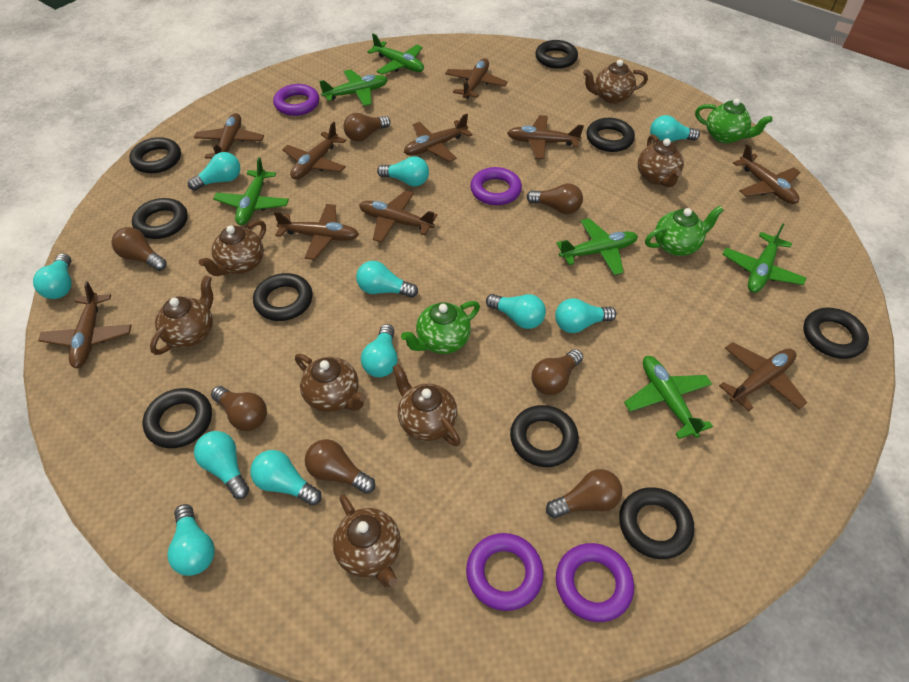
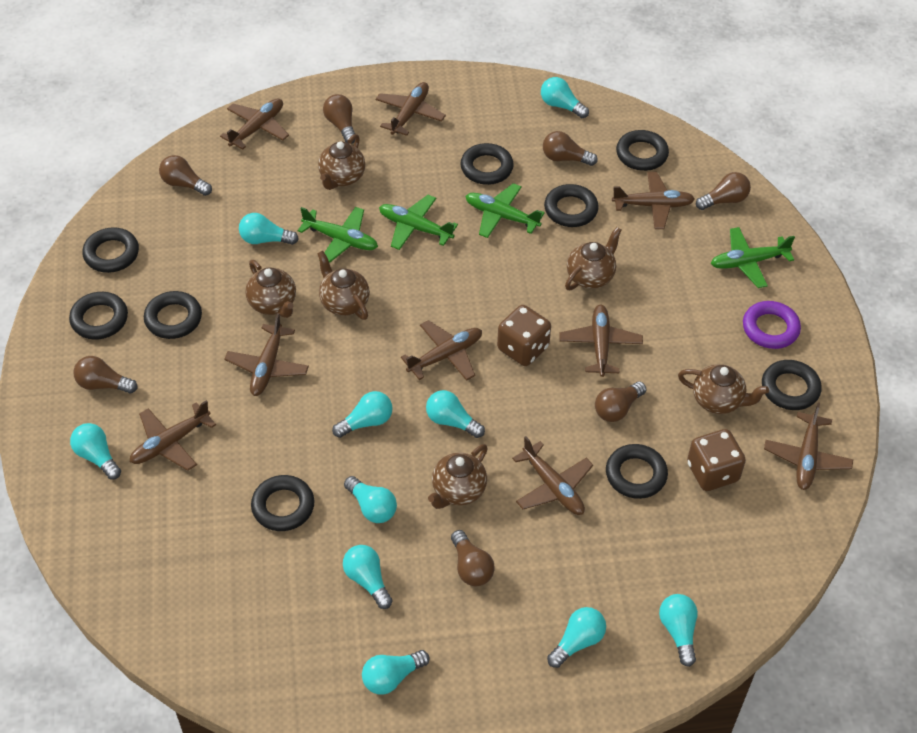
brown dice: 0 -> 2
brown plane: 10 -> 9
brown teapot: 7 -> 6
green plane: 6 -> 4
green teapot: 3 -> 0
purple ring: 4 -> 1
turquoise light bulb: 11 -> 10

